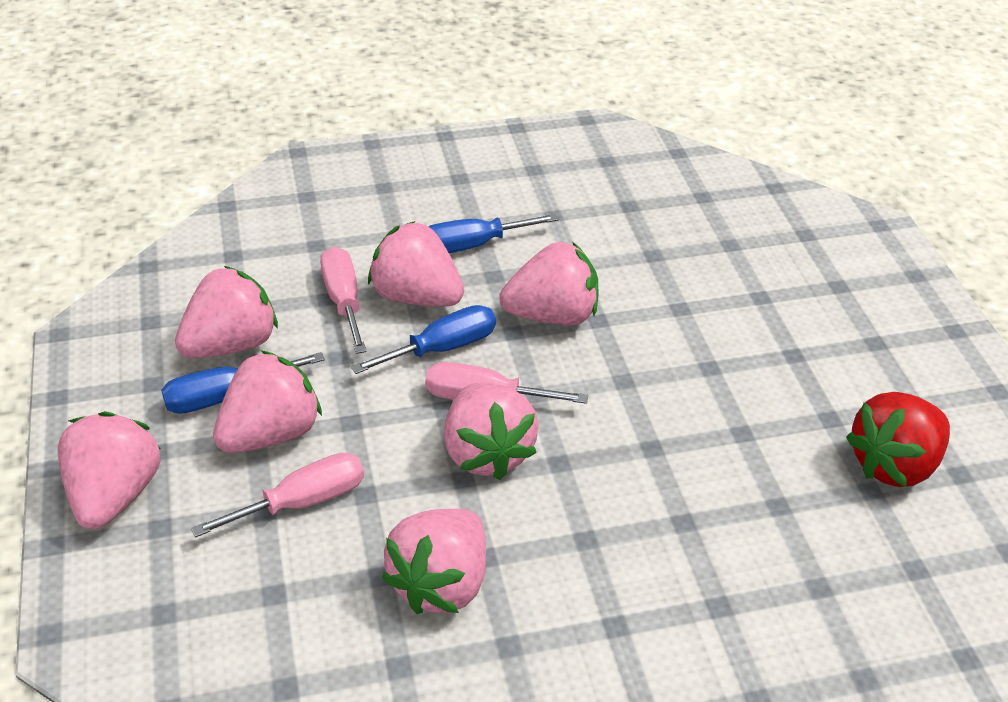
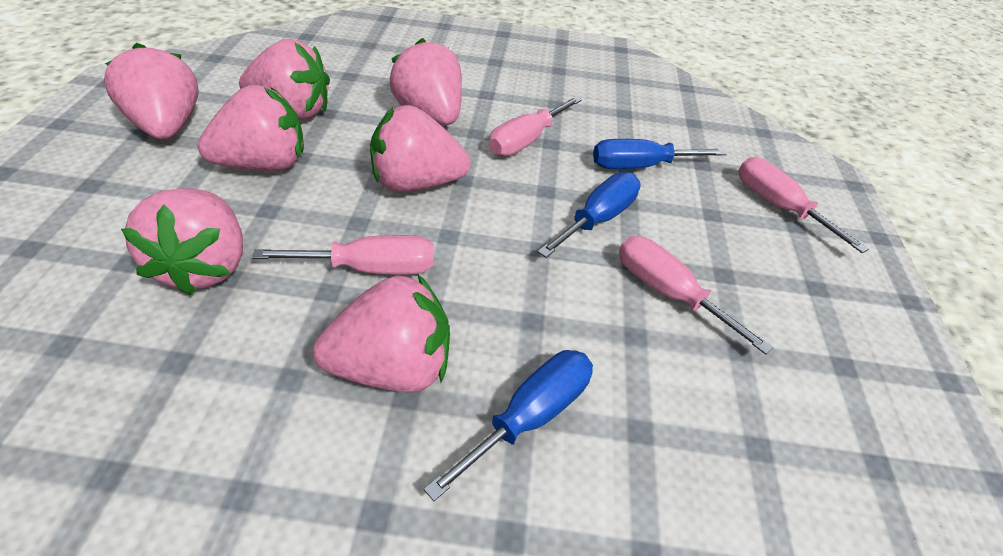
pink screwdriver: 3 -> 4
red strawberry: 1 -> 0

